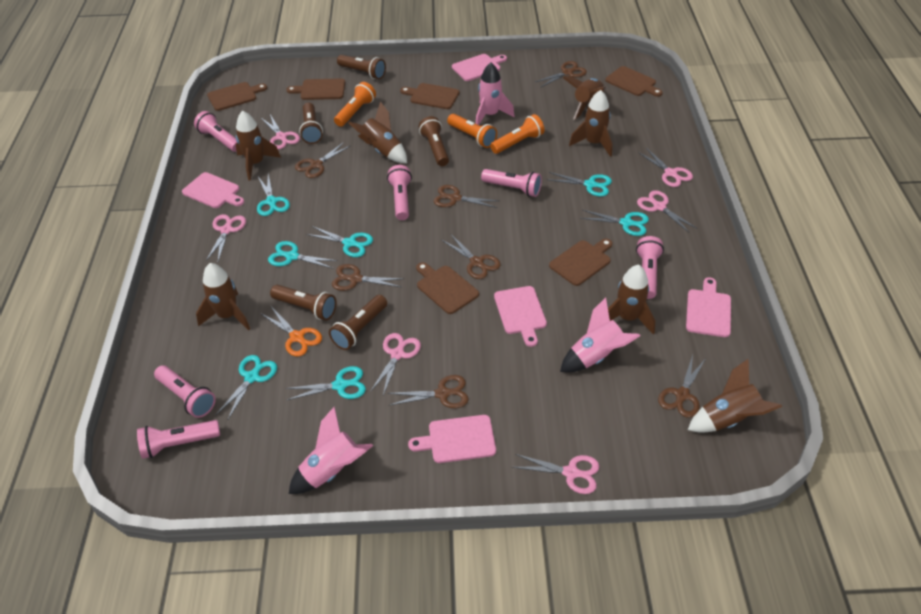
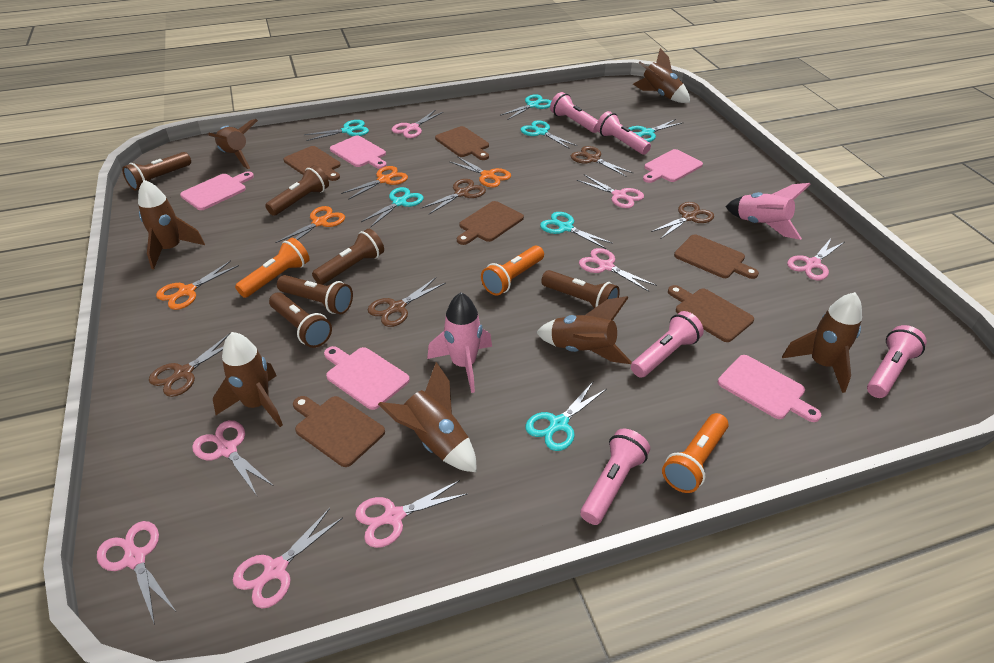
brown flashlight: 5 -> 6
brown scissors: 7 -> 5
orange scissors: 1 -> 4
pink flashlight: 6 -> 5
pink rocket: 3 -> 2
pink scissors: 6 -> 8

